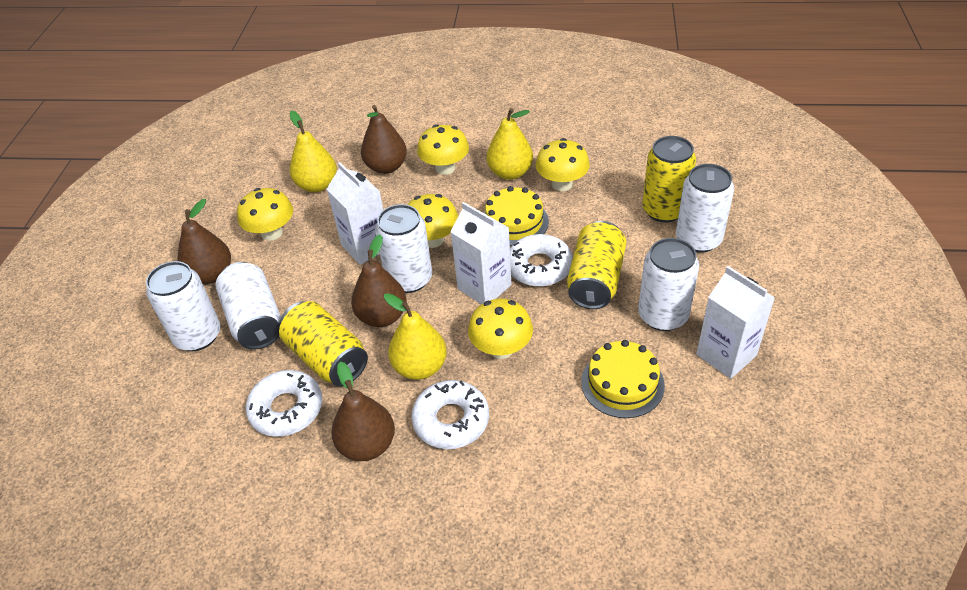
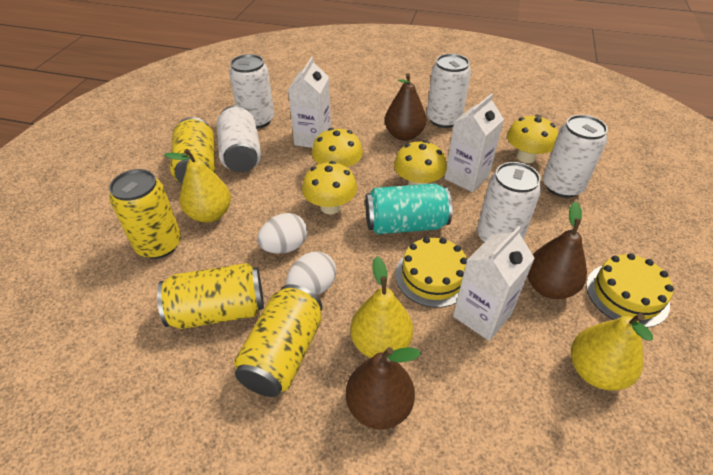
brown pear: 4 -> 3
turquoise can: 0 -> 1
white donut: 3 -> 0
white egg: 0 -> 2
yellow can: 3 -> 4
yellow mushroom: 5 -> 4

